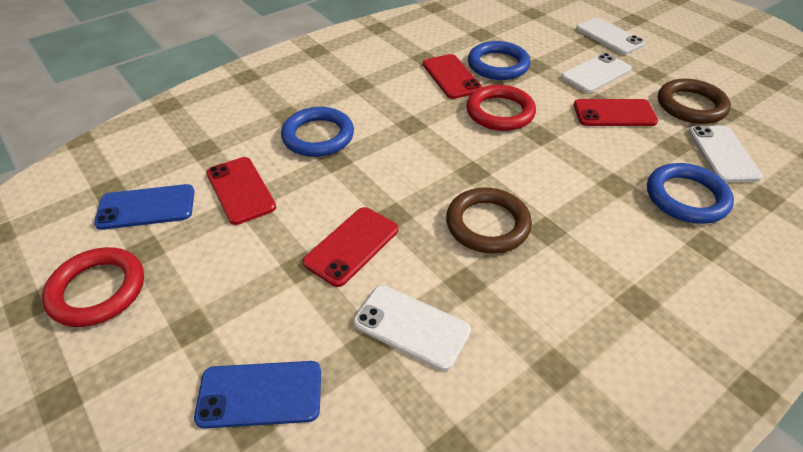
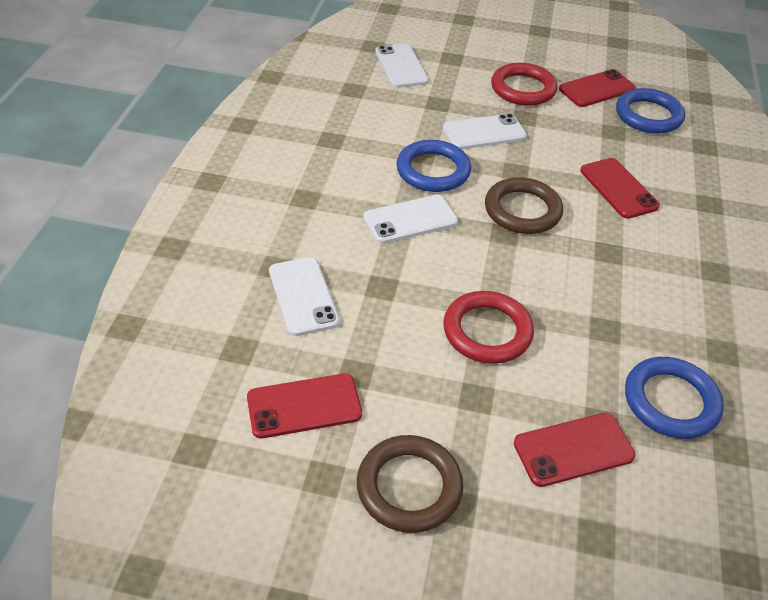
blue phone: 2 -> 0

